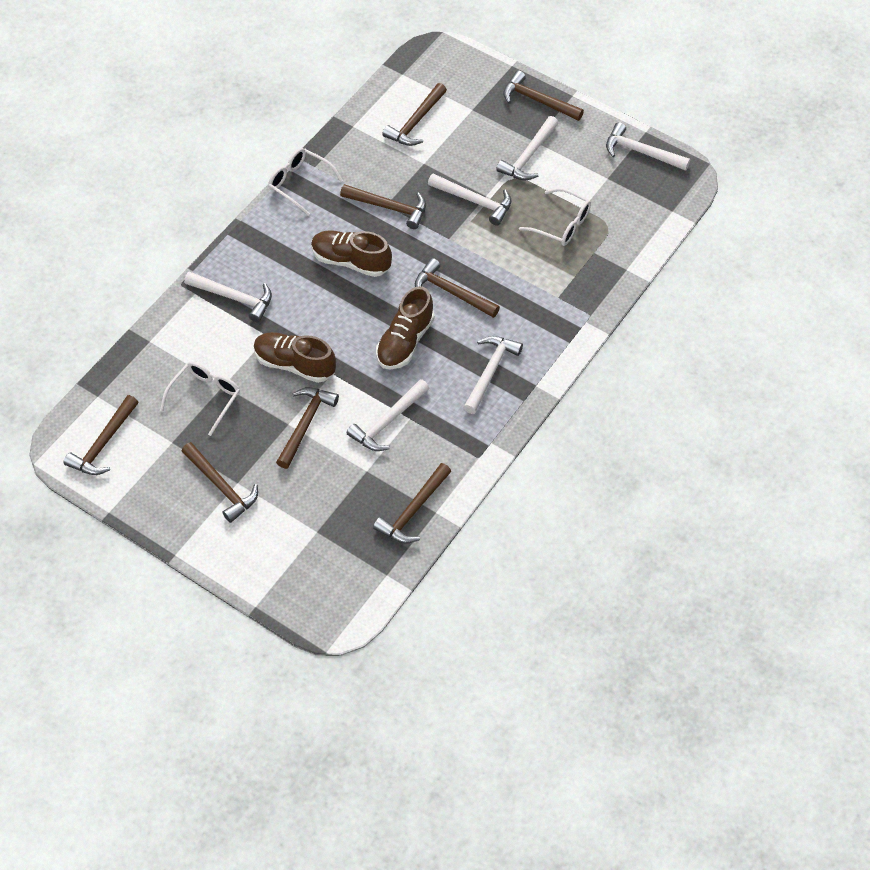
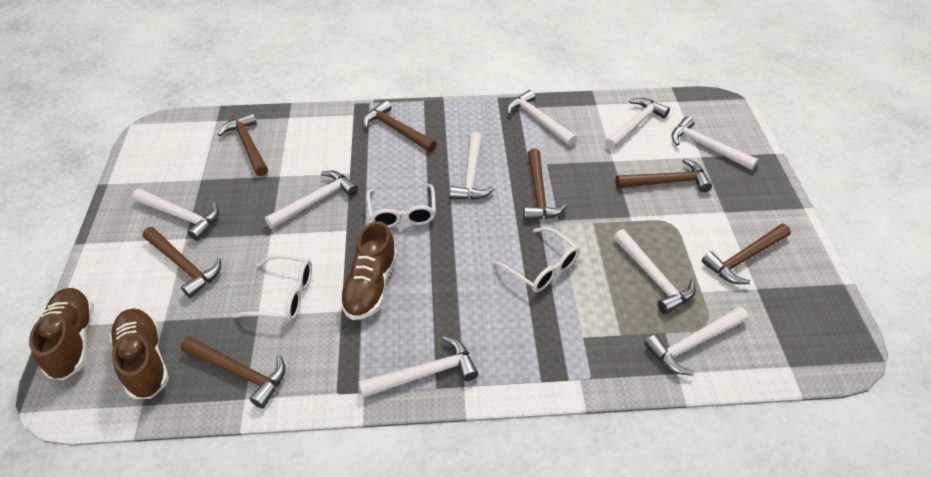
brown hammer: 8 -> 7
white hammer: 6 -> 9

